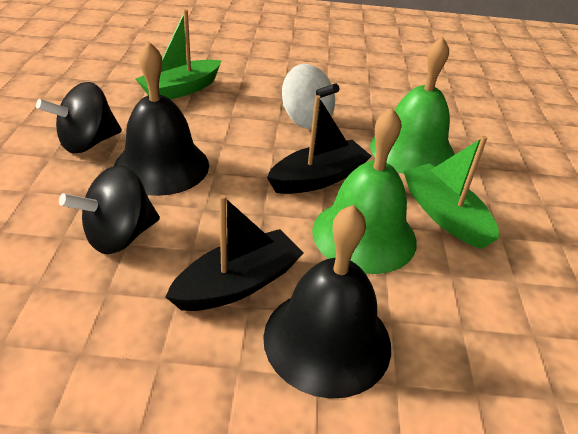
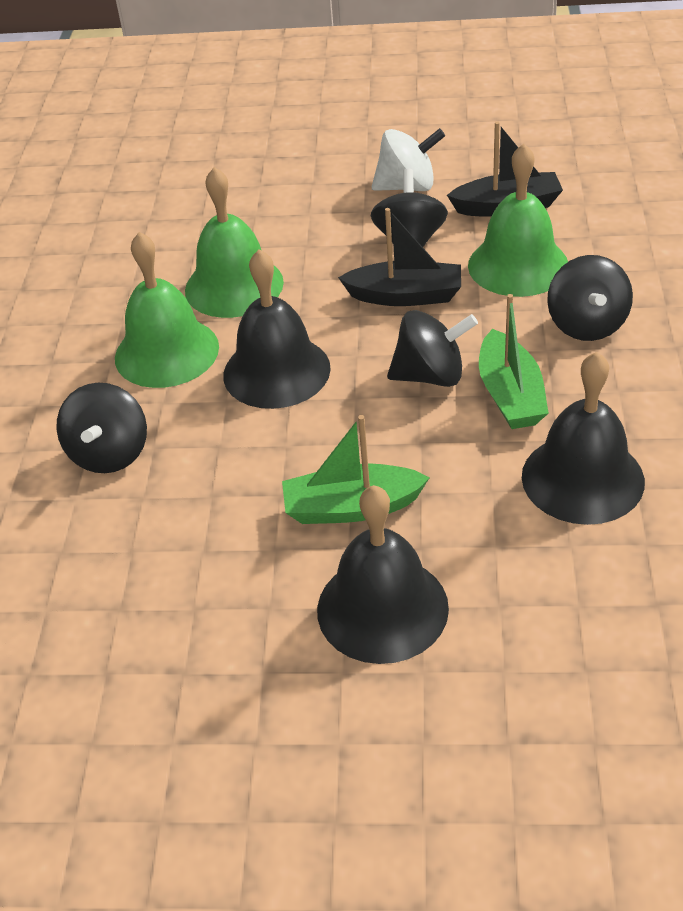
black bell: 2 -> 3
black spinning top: 2 -> 4
green bell: 2 -> 3

